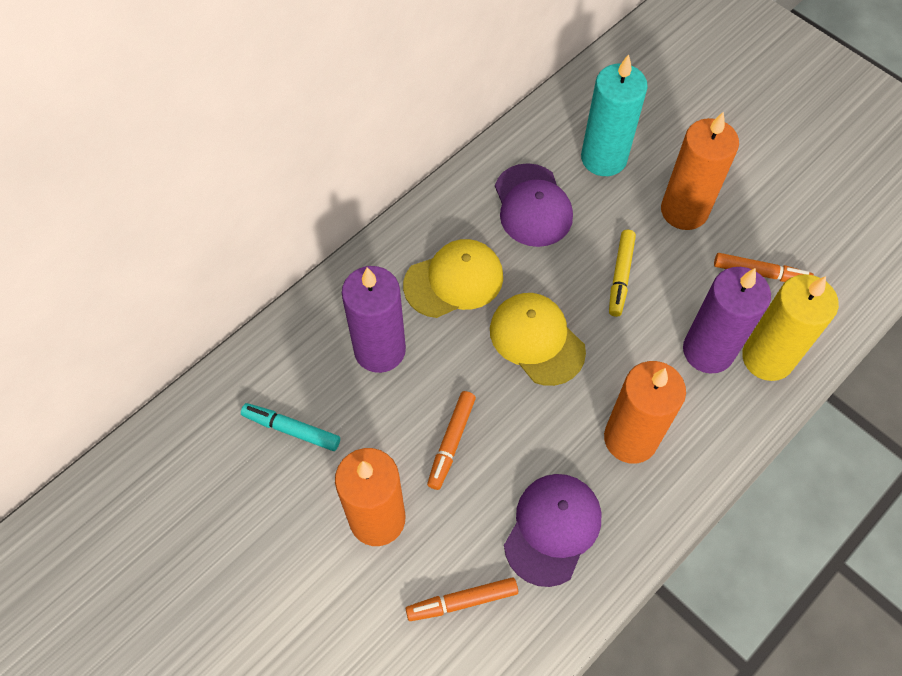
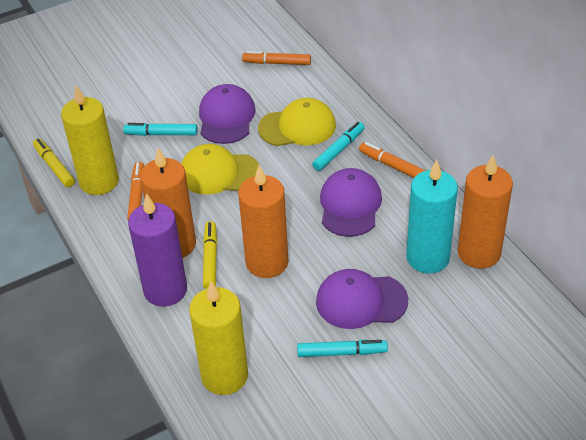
purple candle: 2 -> 1
purple cap: 2 -> 3
turquoise marker: 1 -> 3
yellow candle: 1 -> 2
yellow marker: 1 -> 2

